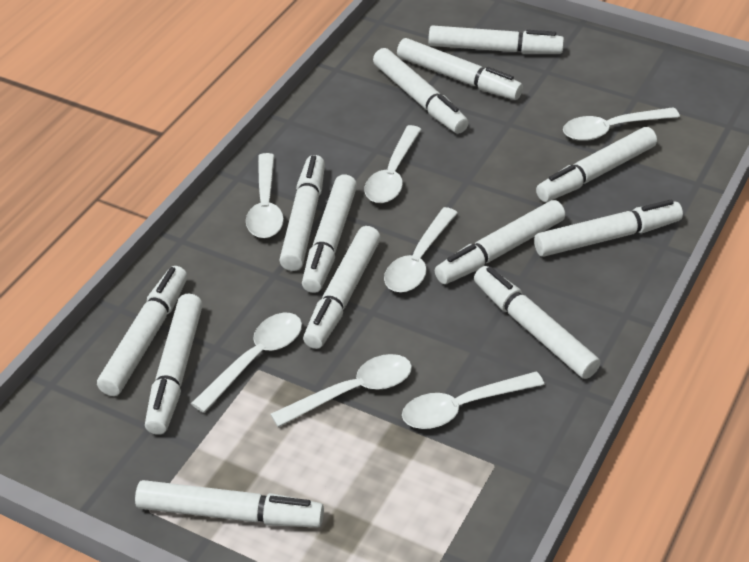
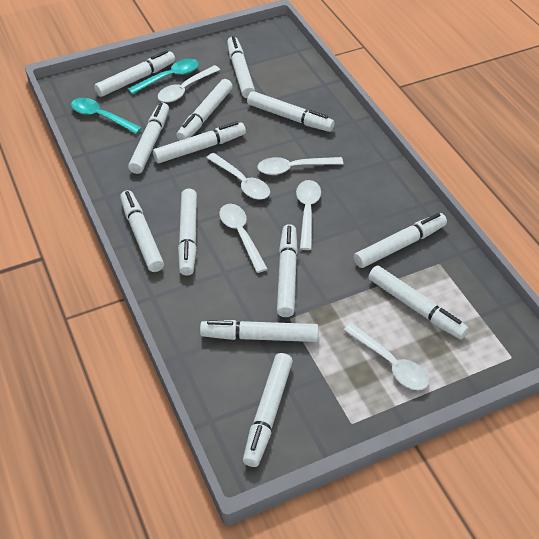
turquoise spoon: 0 -> 2
white spoon: 7 -> 6

